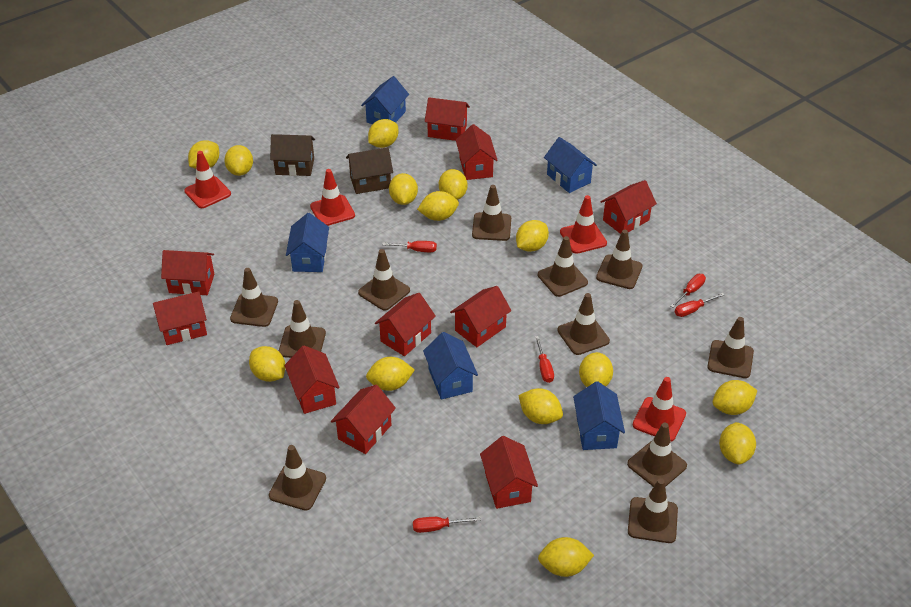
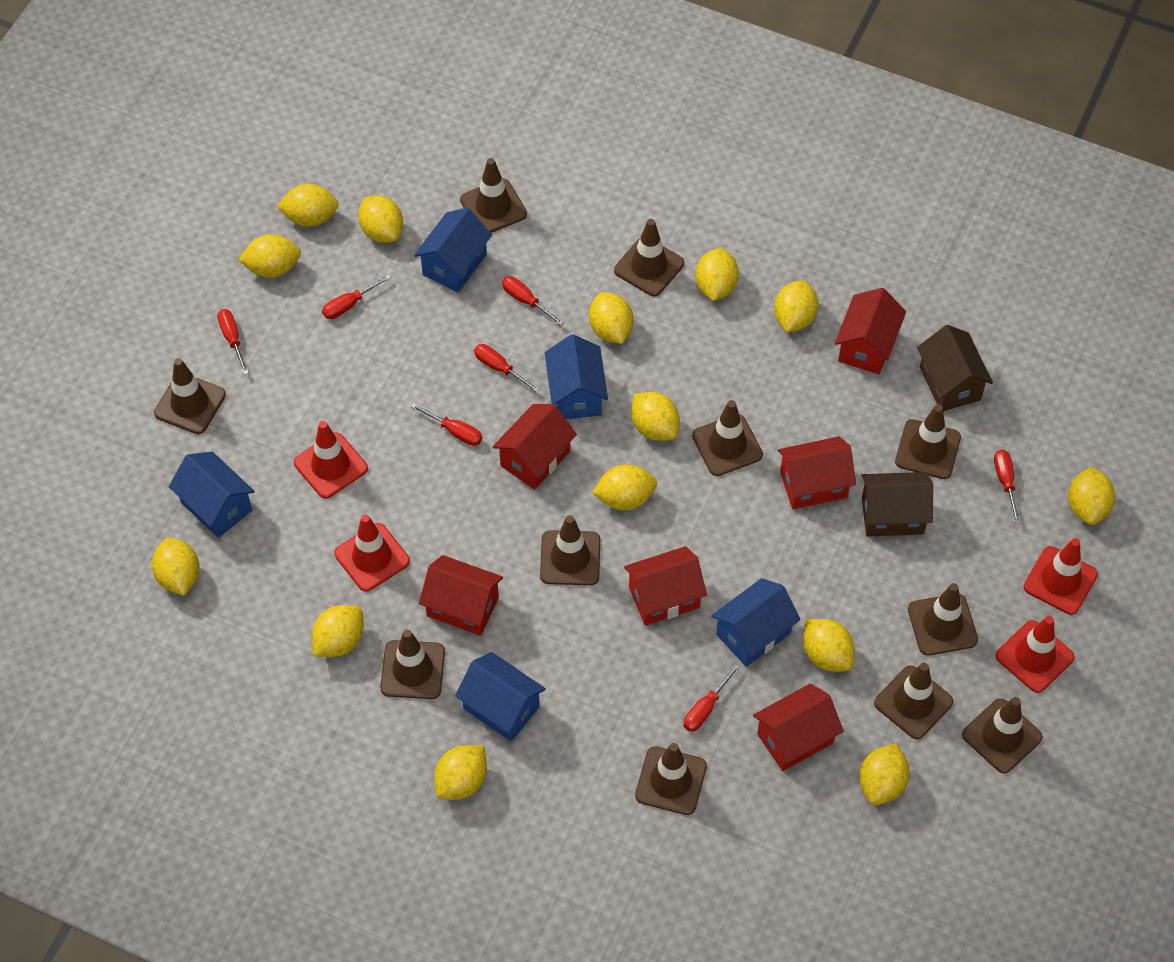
red house: 10 -> 6
red screwdriver: 5 -> 7

